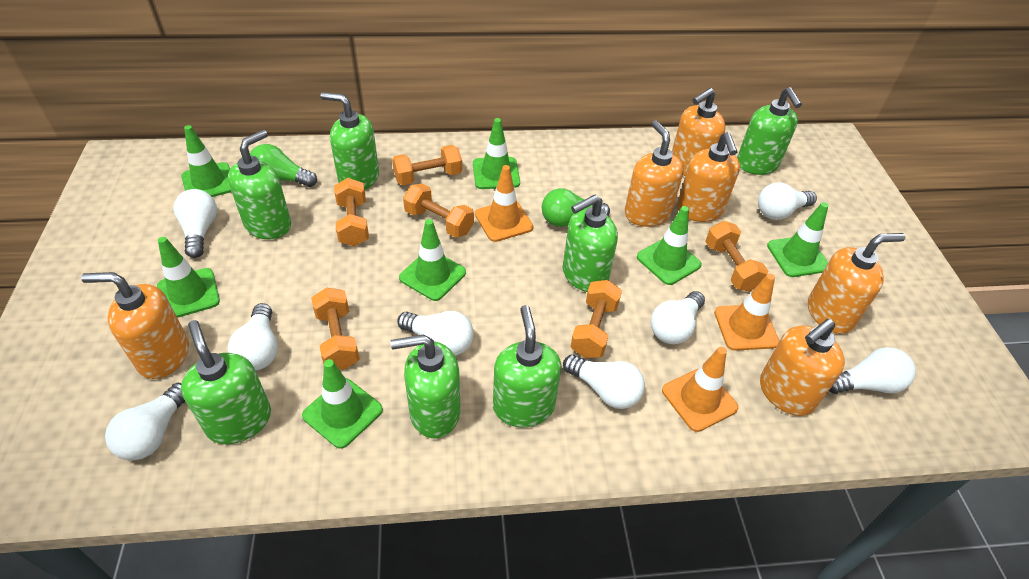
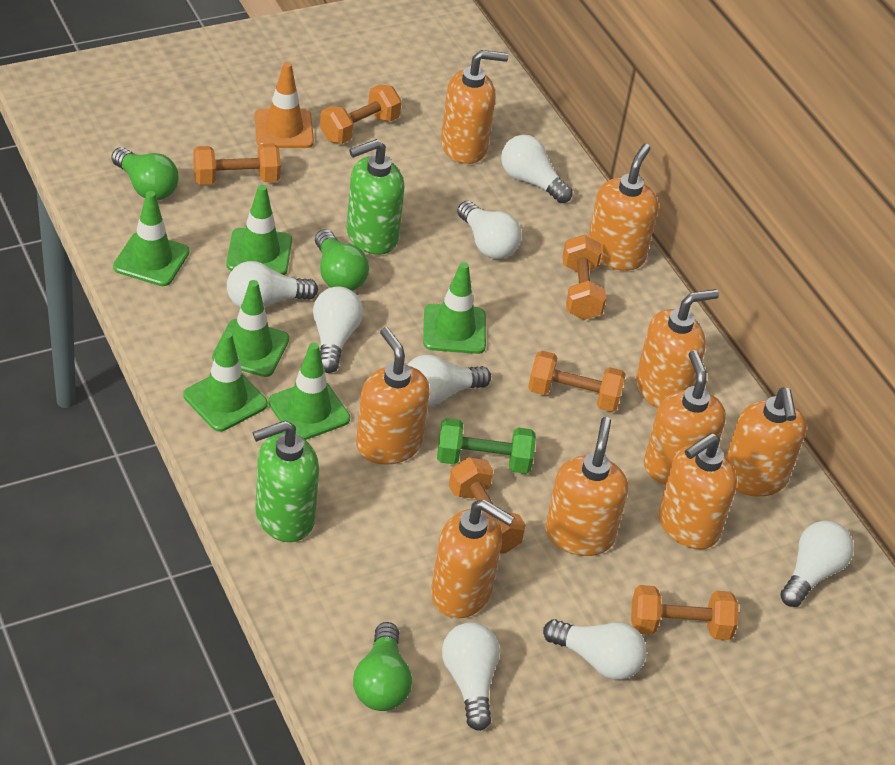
green dumbbell: 0 -> 1
green light bulb: 2 -> 3
green soap dispenser: 7 -> 2
green traffic cone: 7 -> 6
orange soap dispenser: 6 -> 9
orange traffic cone: 3 -> 1

